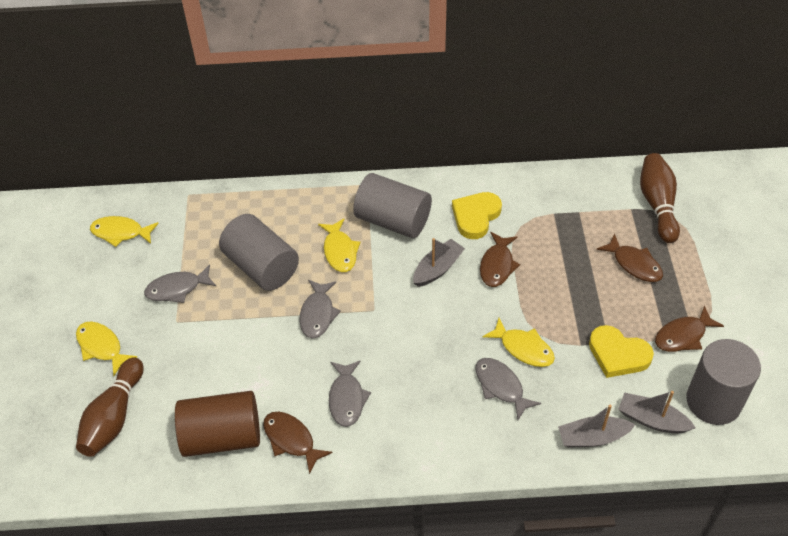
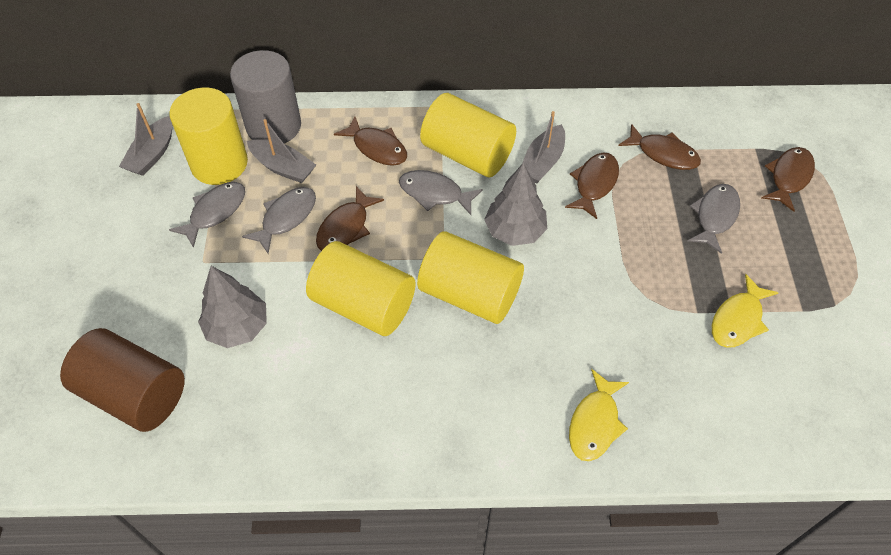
brown bowling pin: 2 -> 0
brown fish: 4 -> 5
grey cylinder: 3 -> 1
grey tree: 0 -> 2
yellow cylinder: 0 -> 4
yellow fish: 4 -> 2
yellow heart: 2 -> 0

